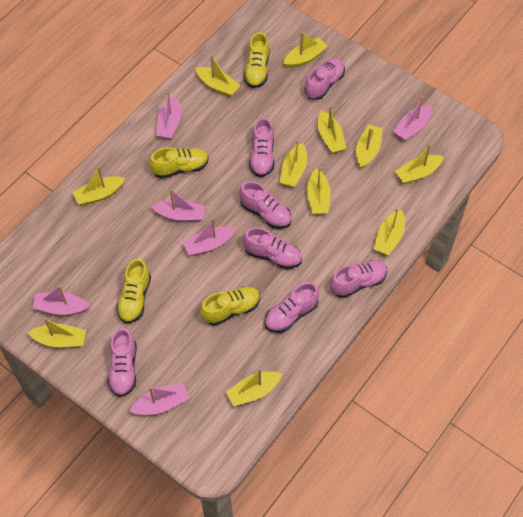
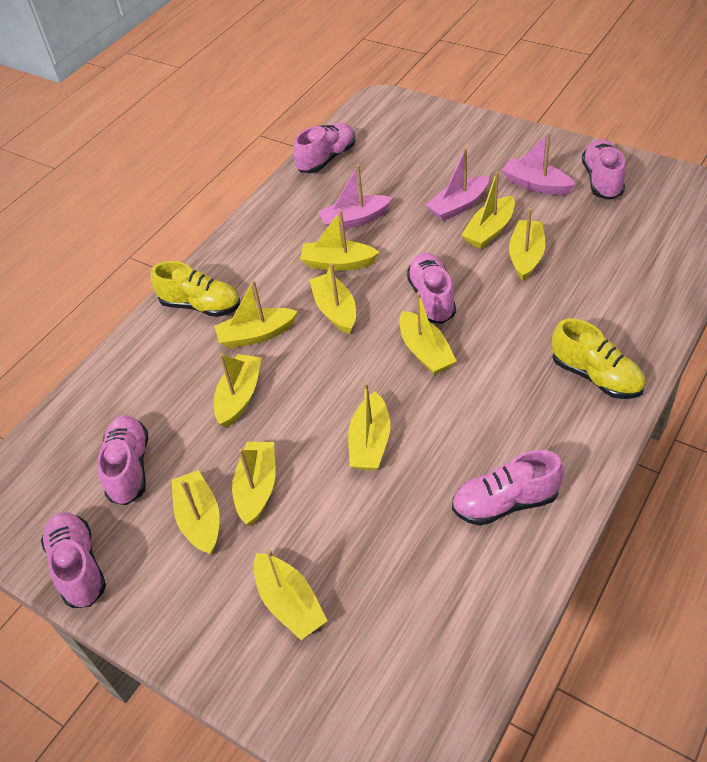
pink boat: 6 -> 3
pink shoe: 7 -> 6
yellow shoe: 4 -> 2

